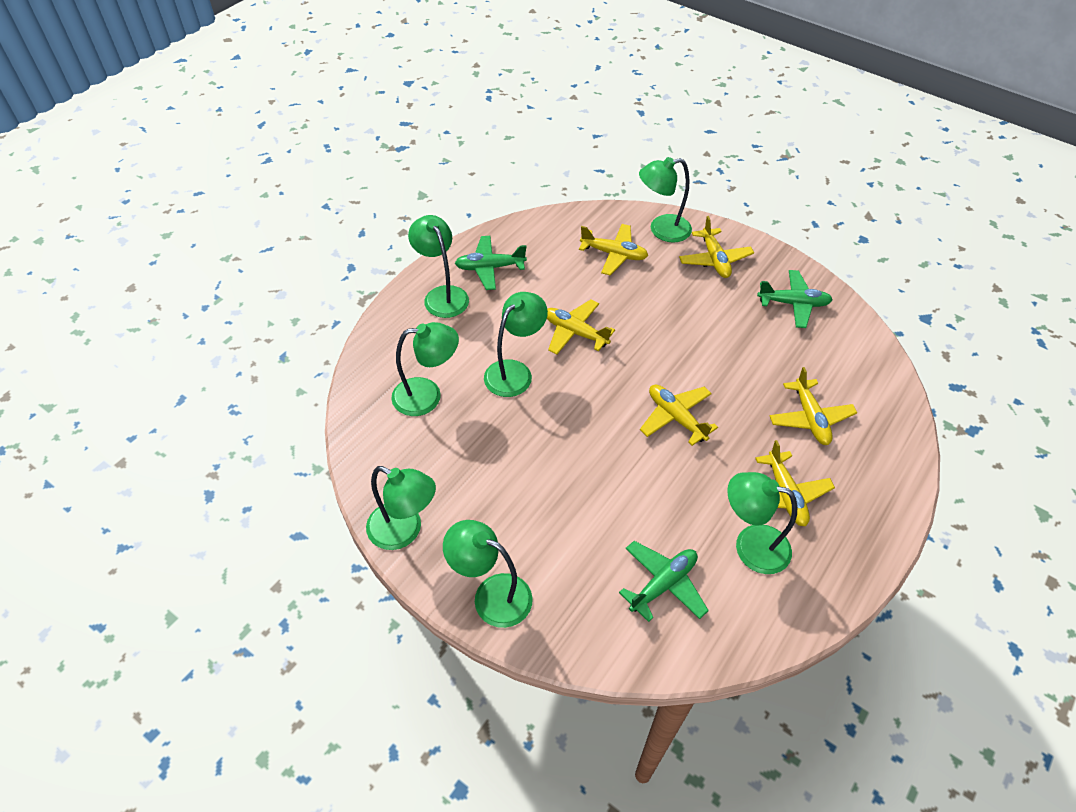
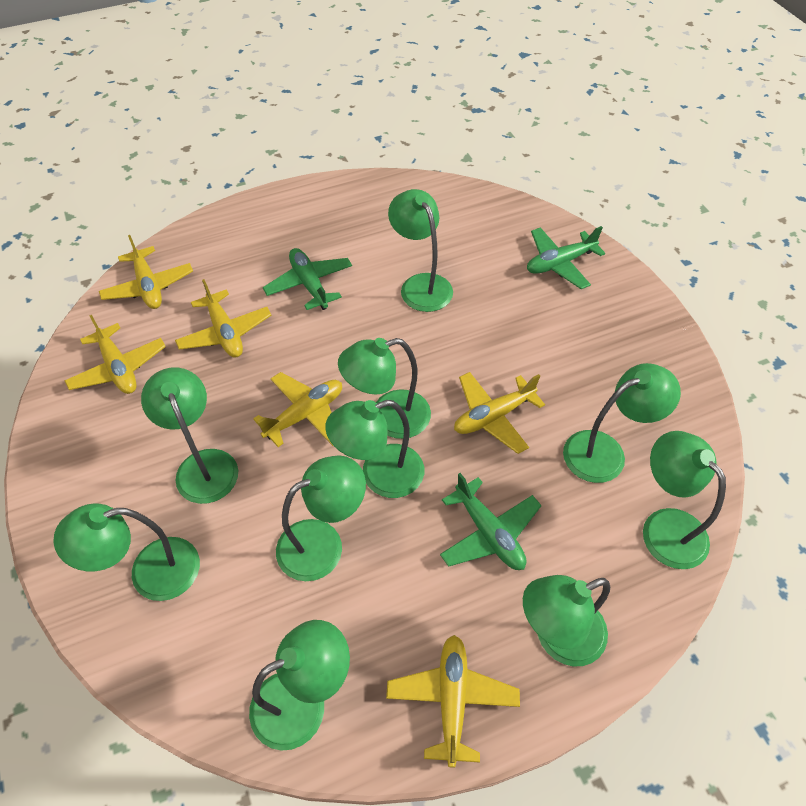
green lamp: 7 -> 10

